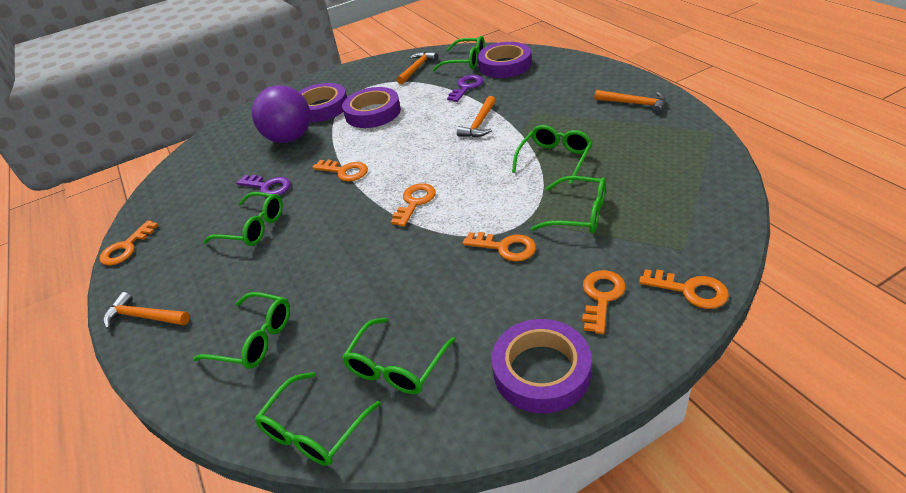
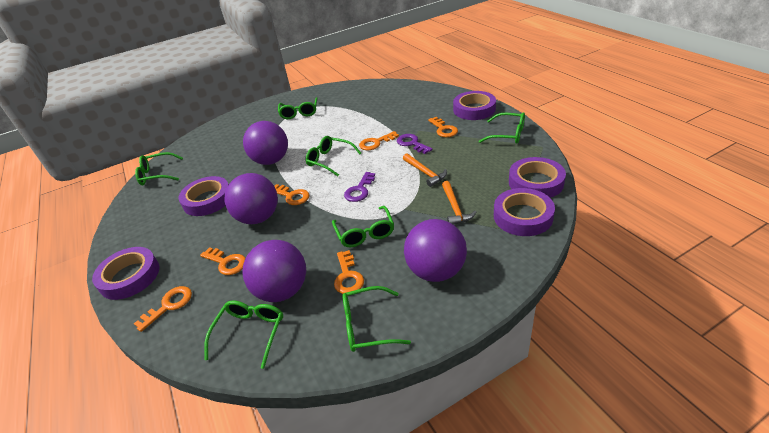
orange hammer: 4 -> 2
purple ball: 1 -> 4
purple tape: 4 -> 5

